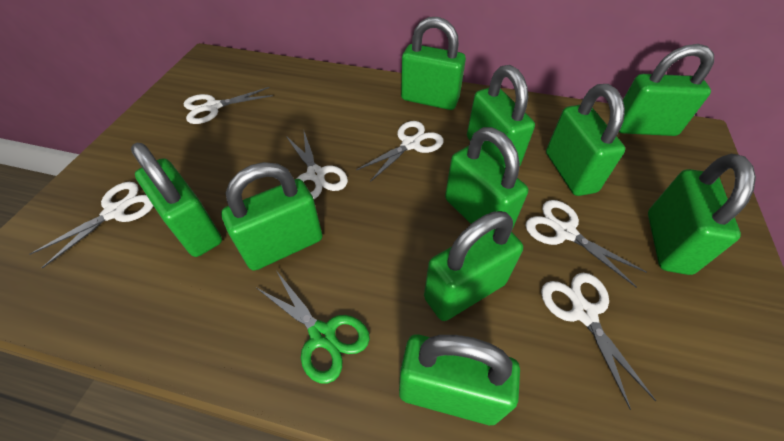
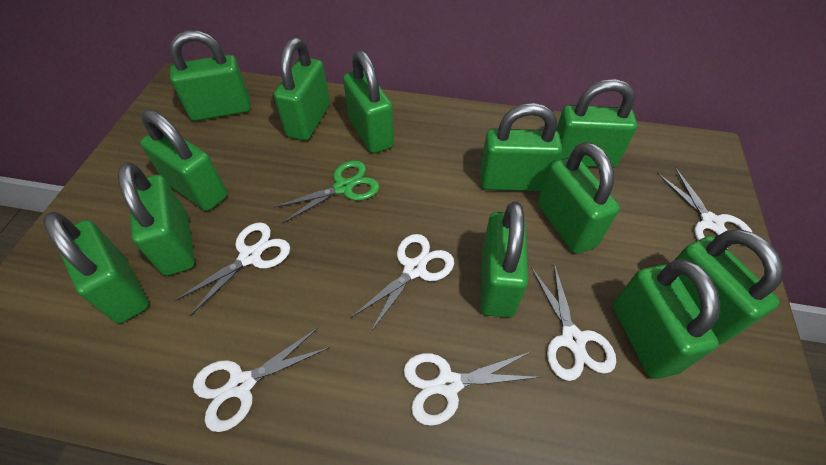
green padlock: 10 -> 12

